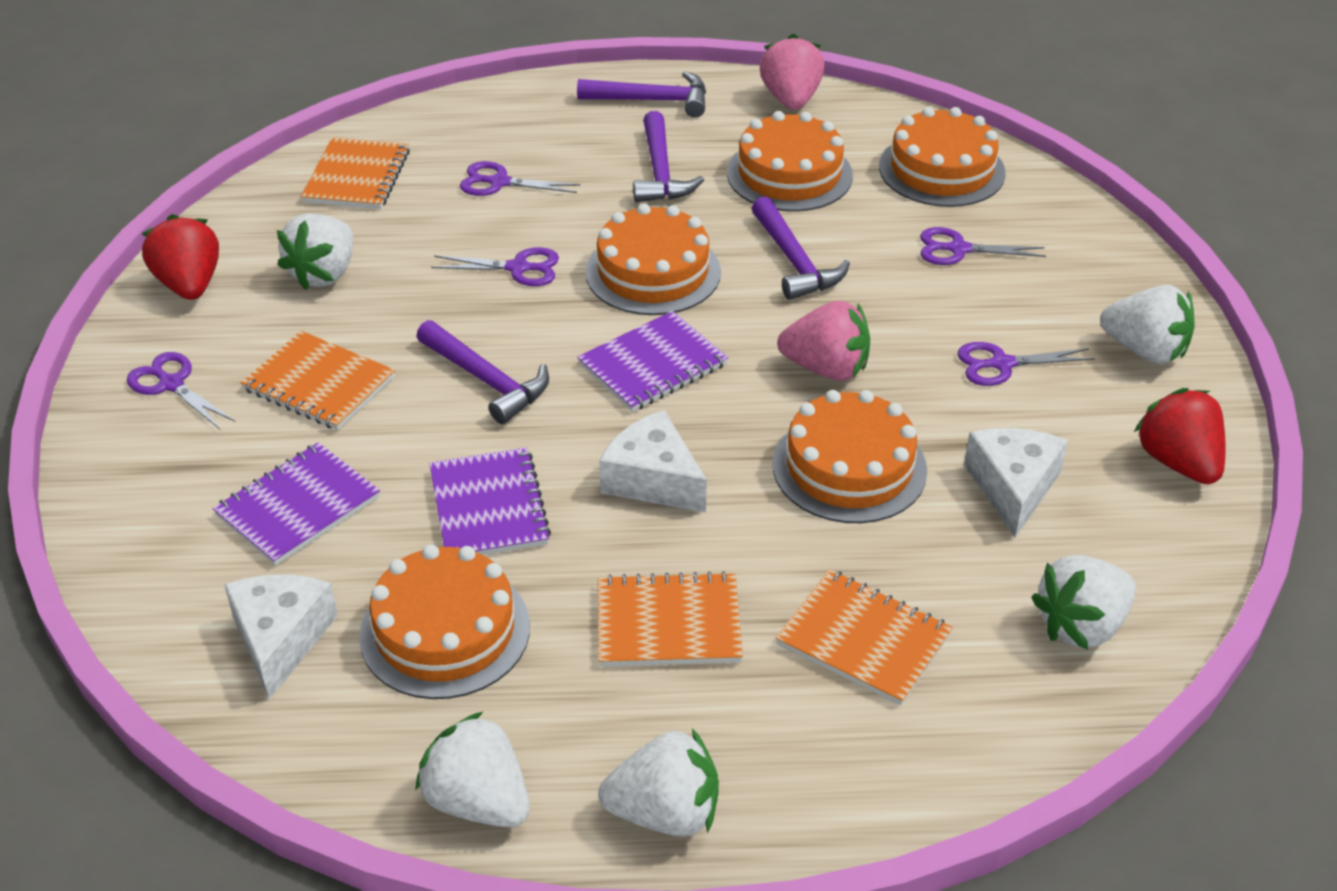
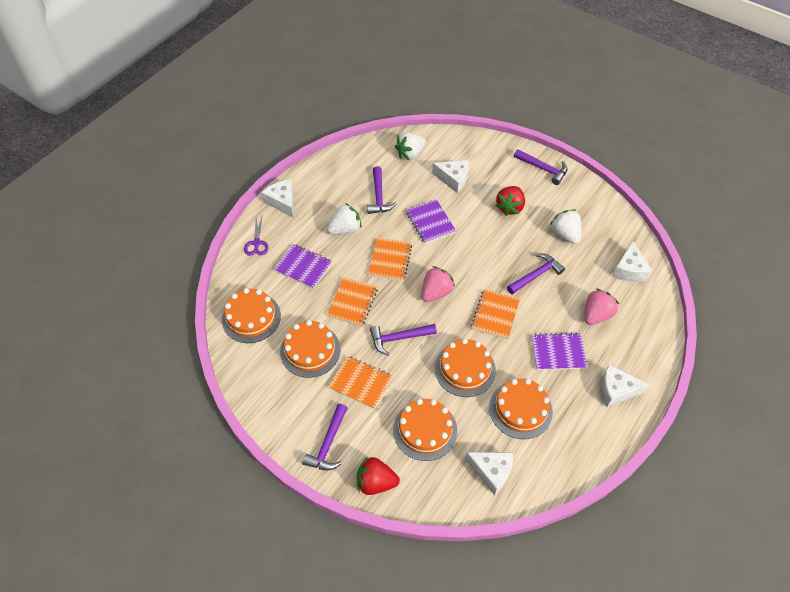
purple hammer: 4 -> 5
purple scissors: 5 -> 1
white cheese: 3 -> 5
white strawberry: 5 -> 3

